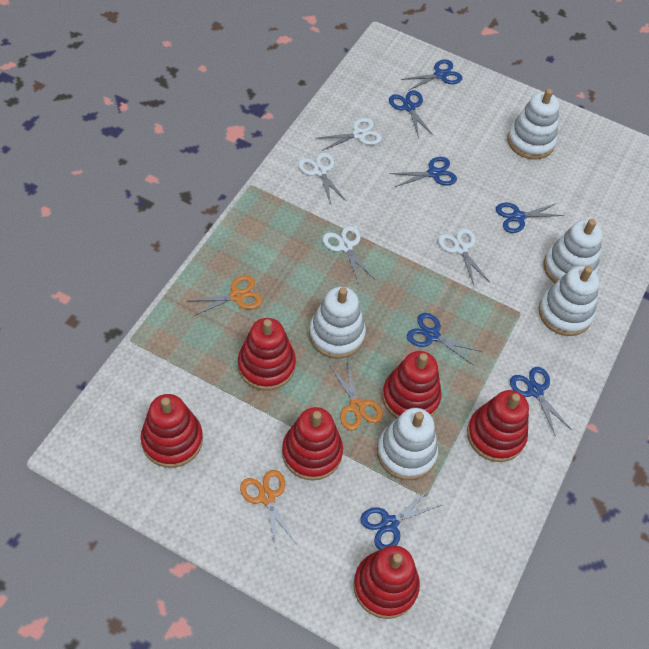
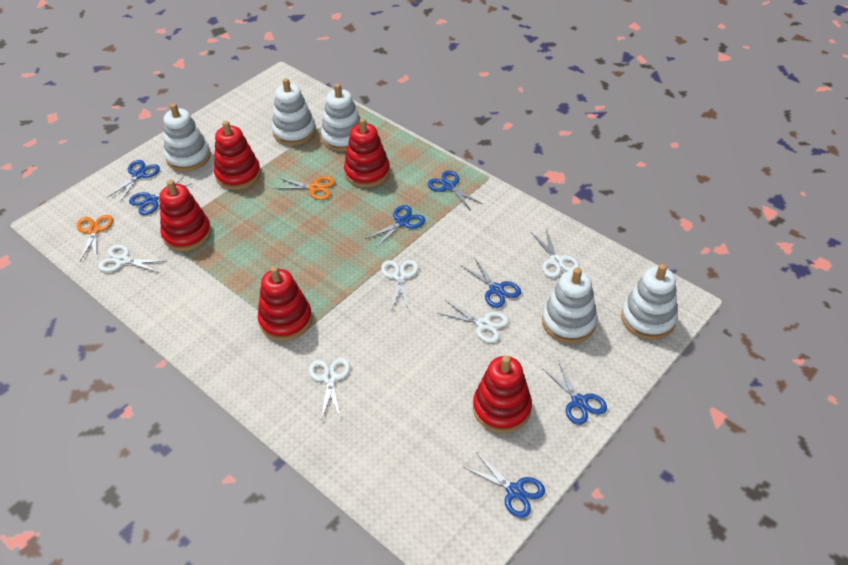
orange scissors: 3 -> 2
red stacking toy: 6 -> 5
white scissors: 4 -> 5

